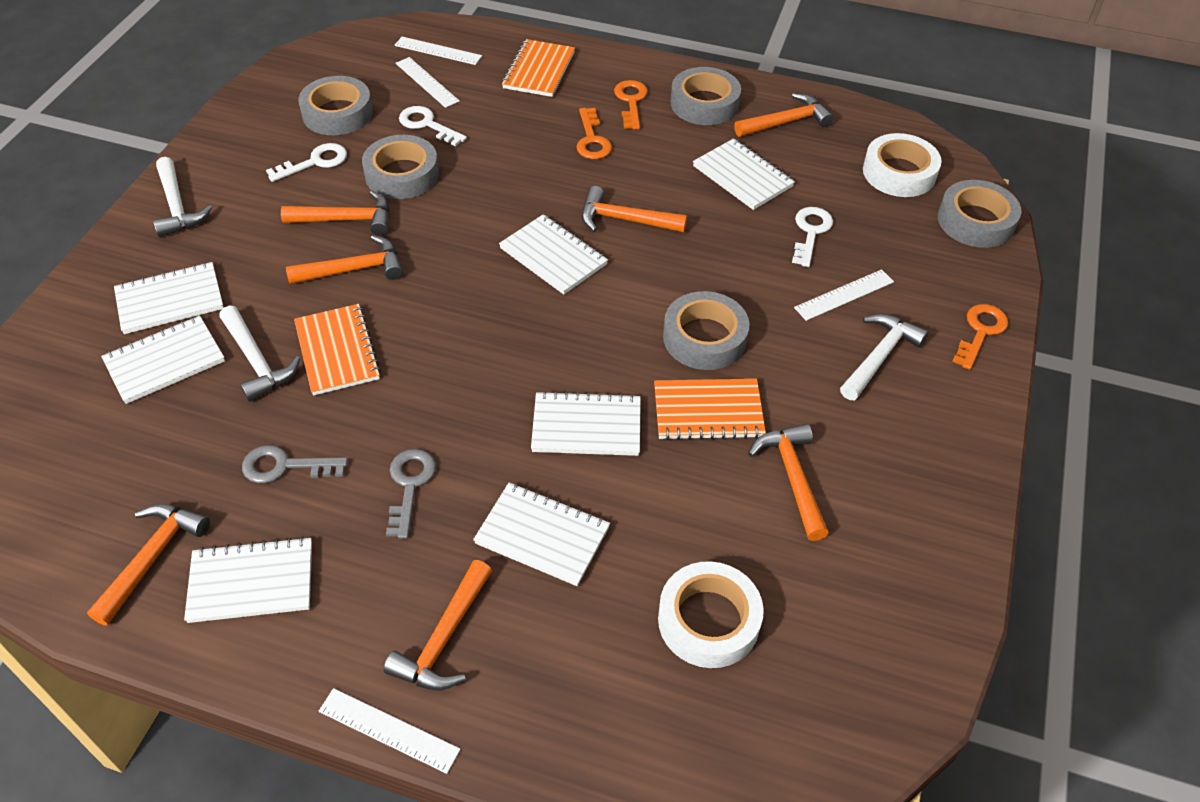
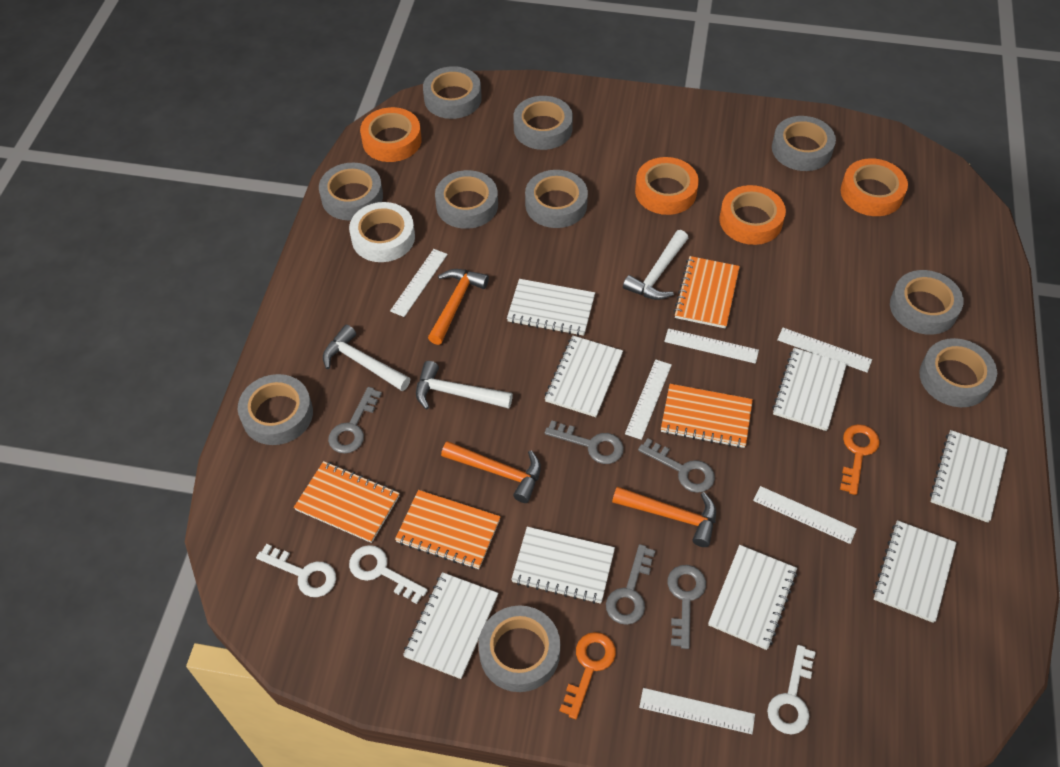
grey key: 2 -> 5
grey tape: 5 -> 10
orange hammer: 7 -> 3
orange key: 3 -> 2
orange notebook: 3 -> 4
orange tape: 0 -> 4
white notebook: 7 -> 8
white ruler: 4 -> 6
white tape: 2 -> 1

